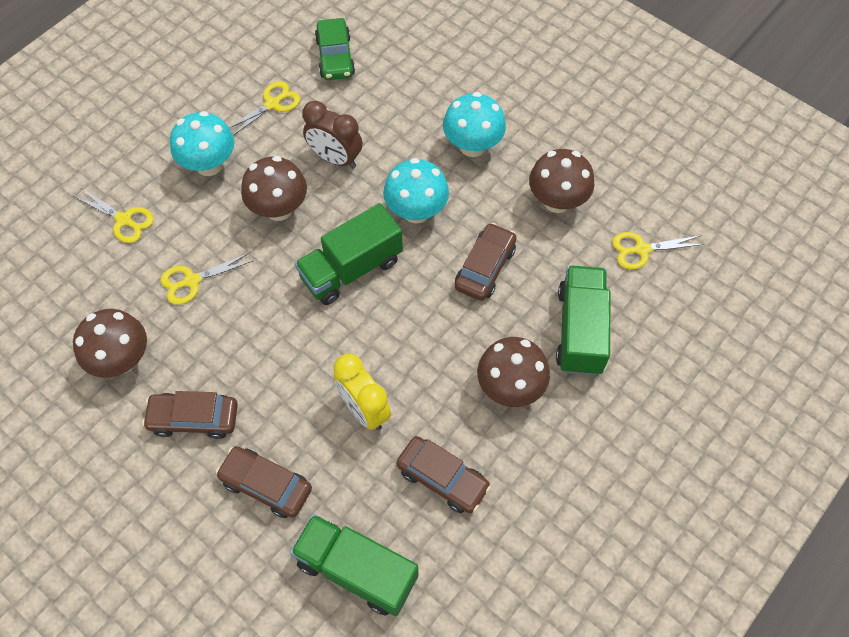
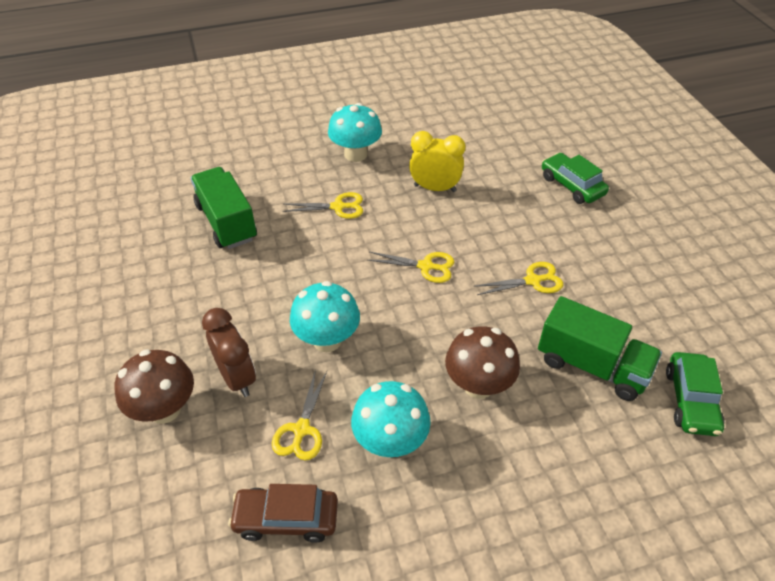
brown car: 4 -> 1
brown mushroom: 4 -> 2
green car: 1 -> 2
green truck: 3 -> 2

